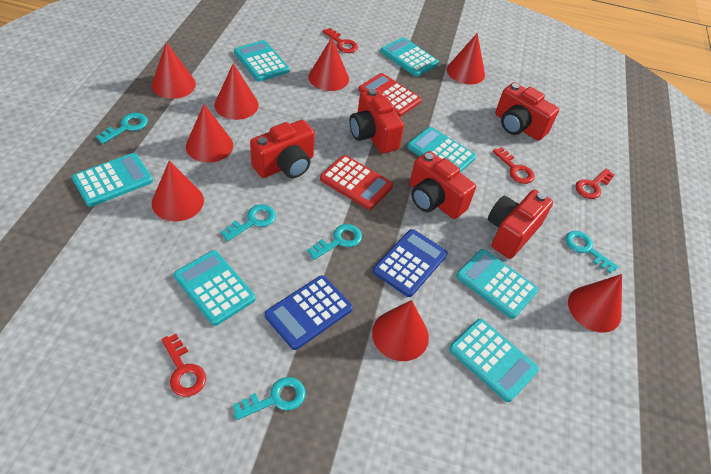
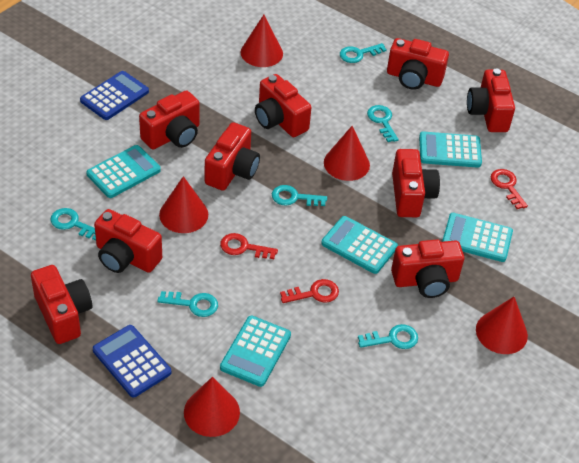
red calculator: 2 -> 0
red camera: 5 -> 9
red cone: 8 -> 5
red key: 4 -> 3
turquoise calculator: 7 -> 5
turquoise key: 5 -> 6

